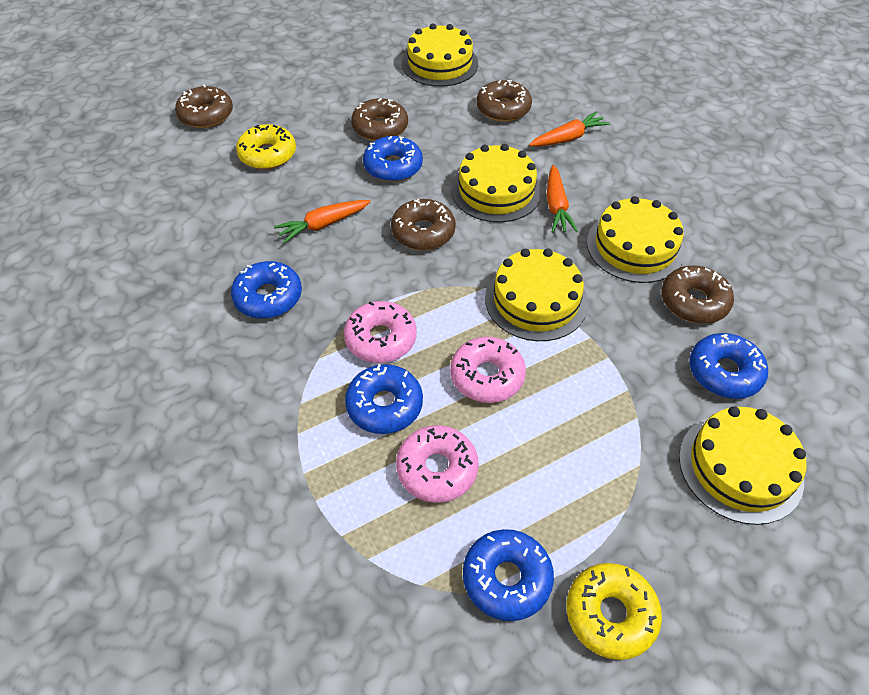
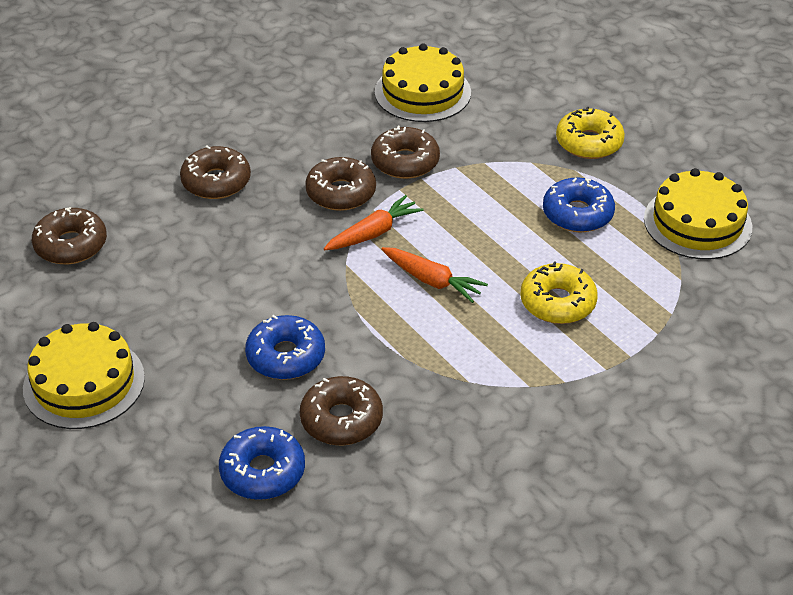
blue donut: 5 -> 3
orange carrot: 3 -> 2
pink donut: 3 -> 0
yellow cake: 5 -> 3

